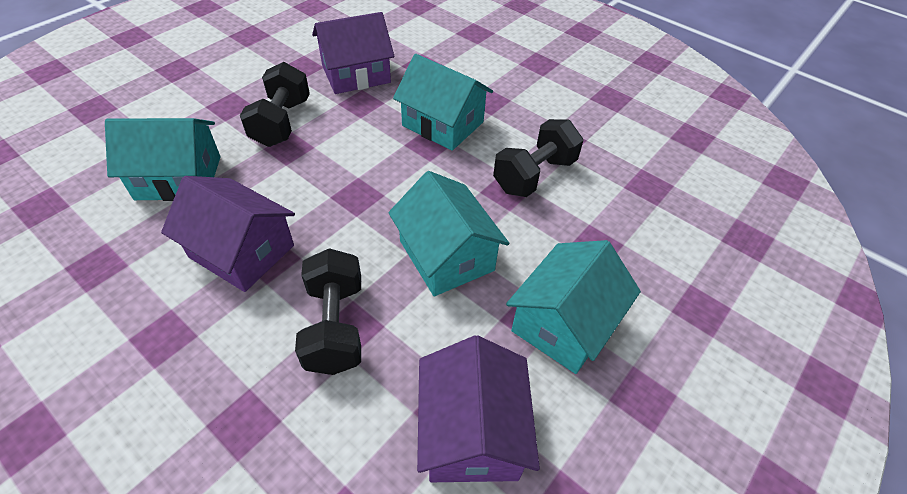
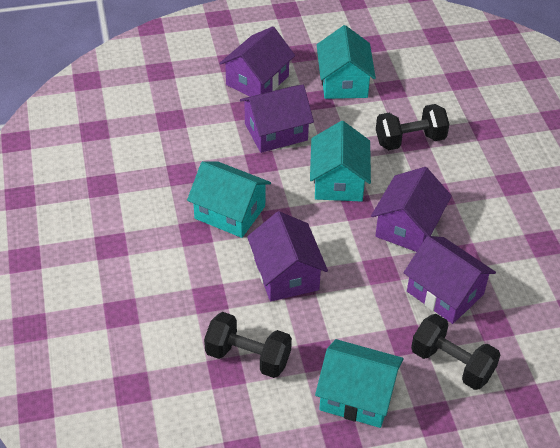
purple house: 3 -> 5

